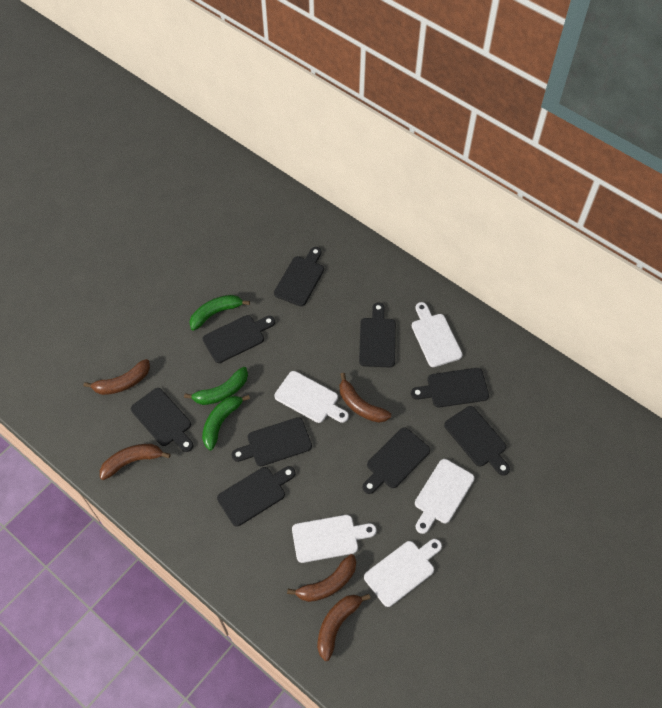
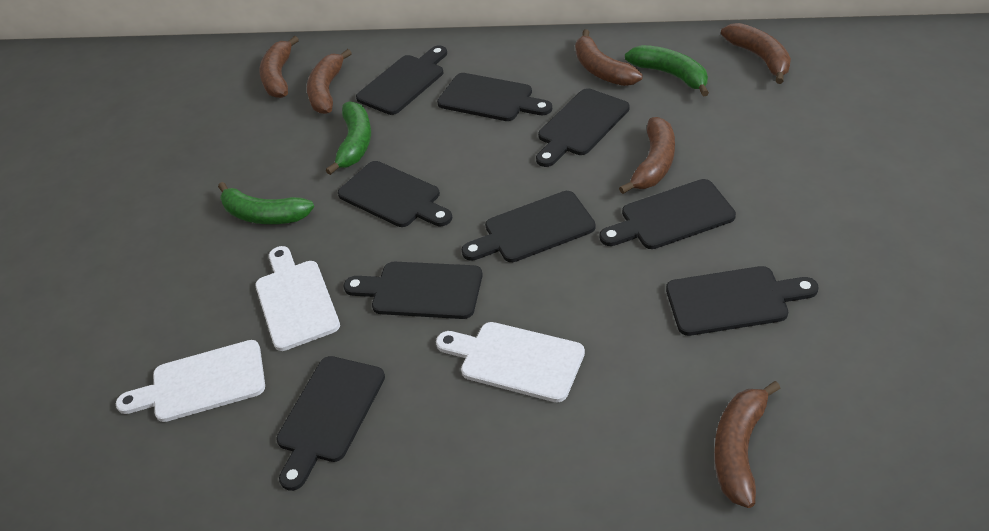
brown banana: 5 -> 6
white cutting board: 5 -> 3

